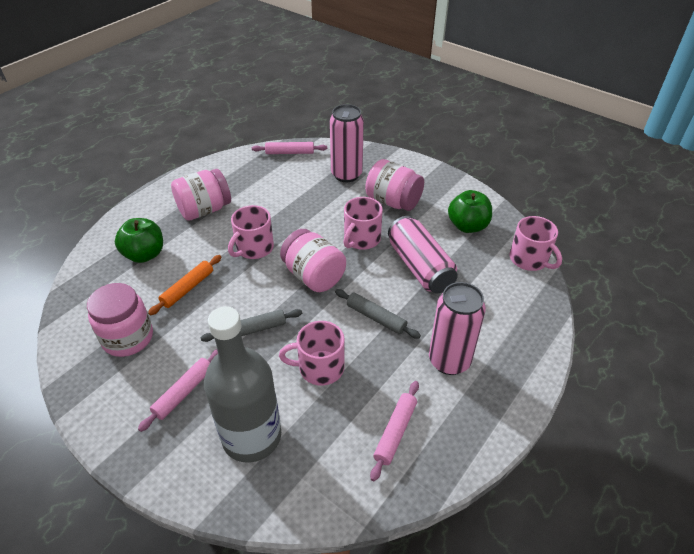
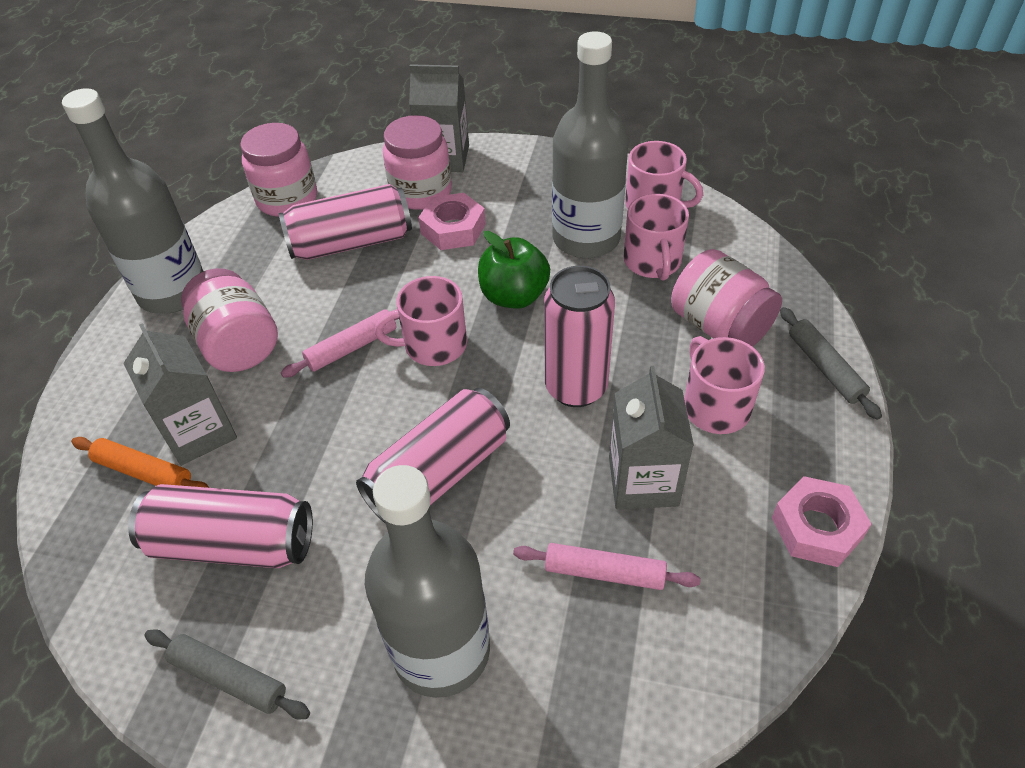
green apple: 2 -> 1
grey bottle: 1 -> 3
grey carton: 0 -> 3
pink can: 3 -> 4
pink nut: 0 -> 2
pink rolling pin: 3 -> 2

